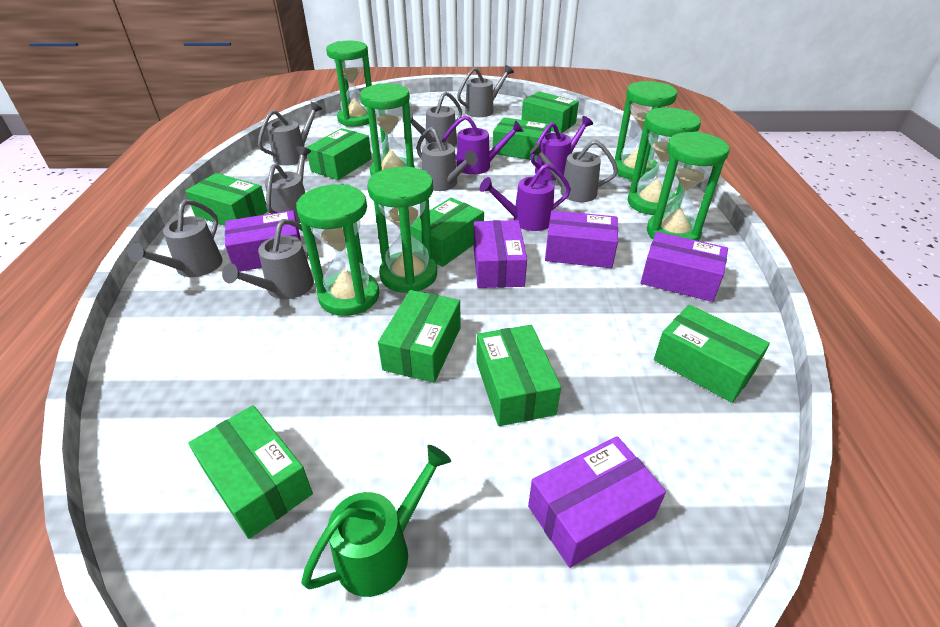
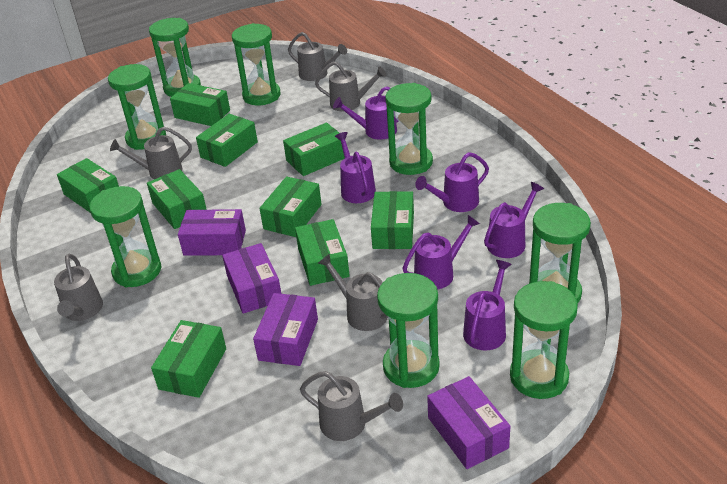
green hourglass: 7 -> 8
green watering can: 1 -> 0
grey watering can: 8 -> 6
purple box: 5 -> 4
purple watering can: 3 -> 6

